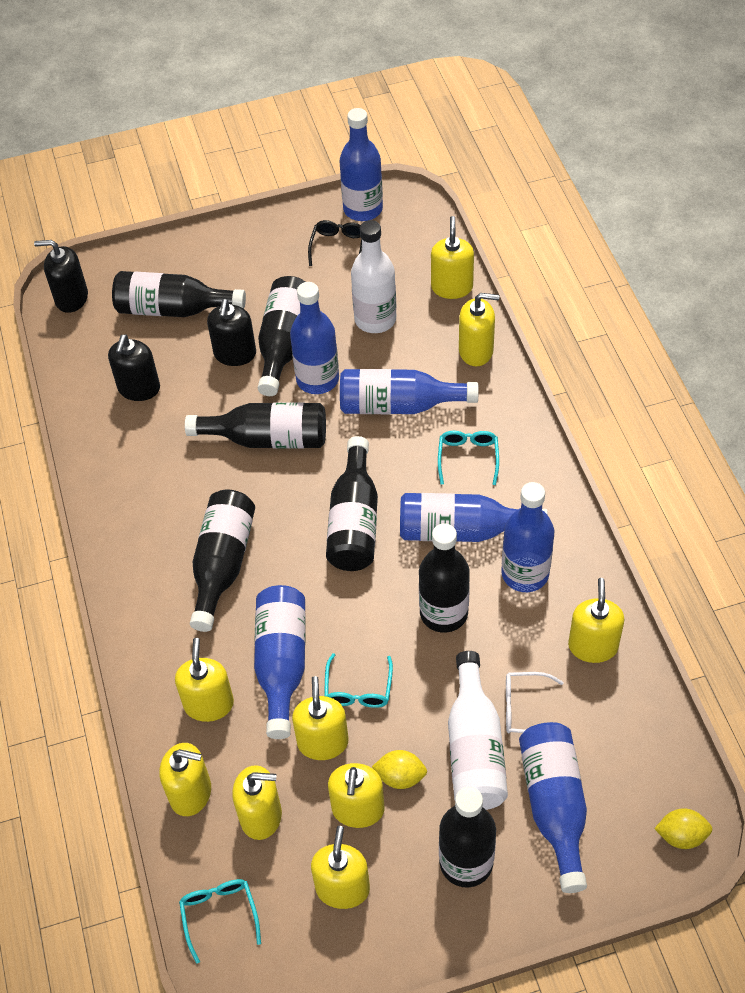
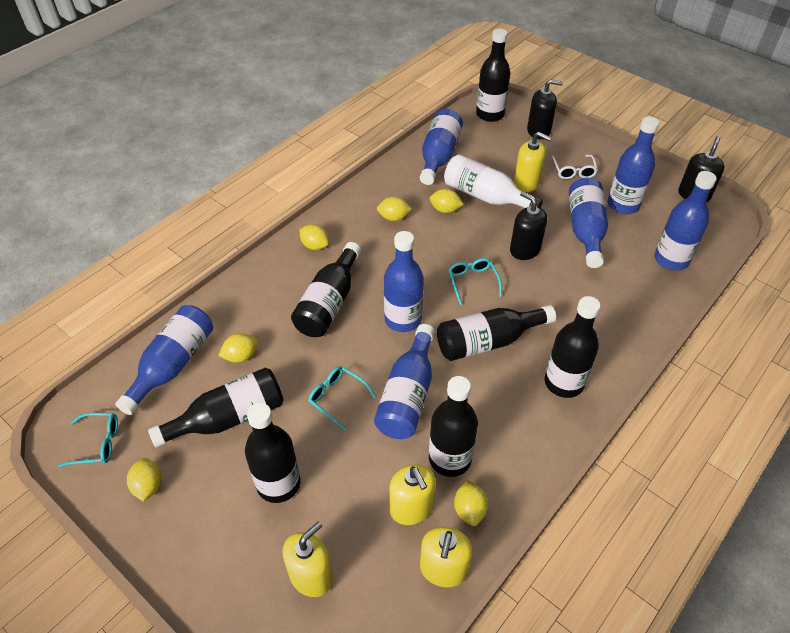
black glasses: 1 -> 0
white bottle: 2 -> 1
yellow lemon: 2 -> 6
yellow soap dispenser: 9 -> 4

